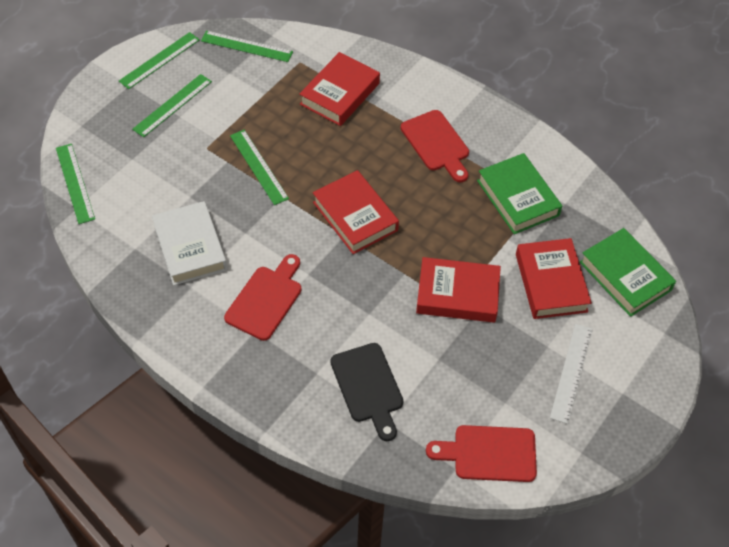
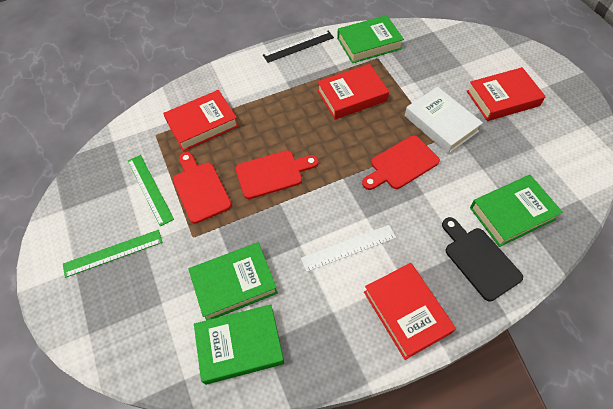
black ruler: 0 -> 1
green book: 2 -> 4
green ruler: 5 -> 2

